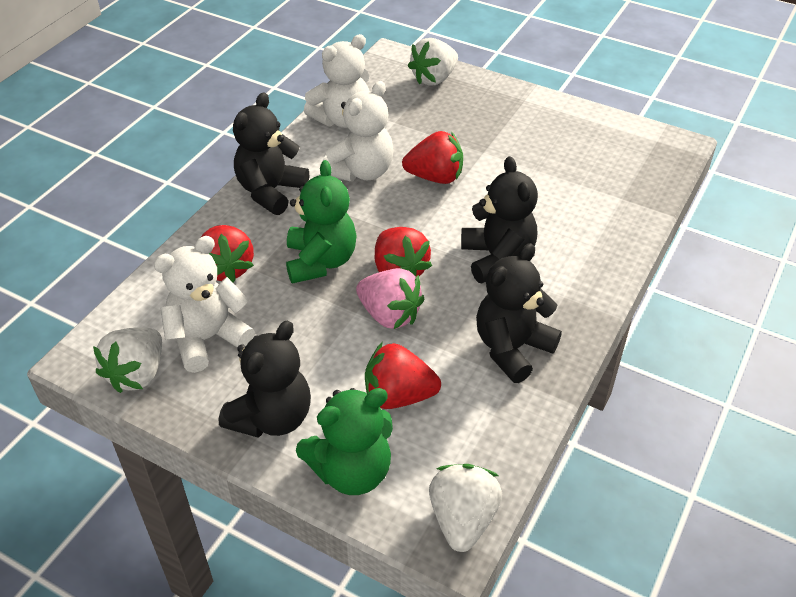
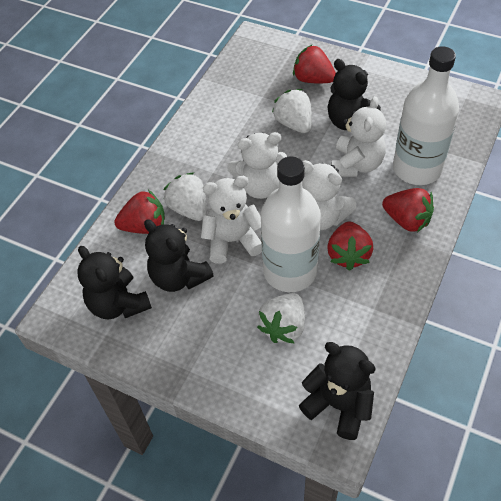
green teddy bear: 2 -> 0
pink strawberry: 1 -> 0
white bottle: 0 -> 2
white teddy bear: 3 -> 4

